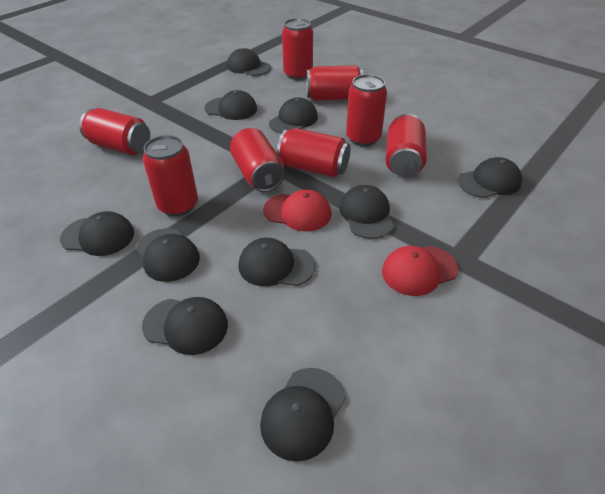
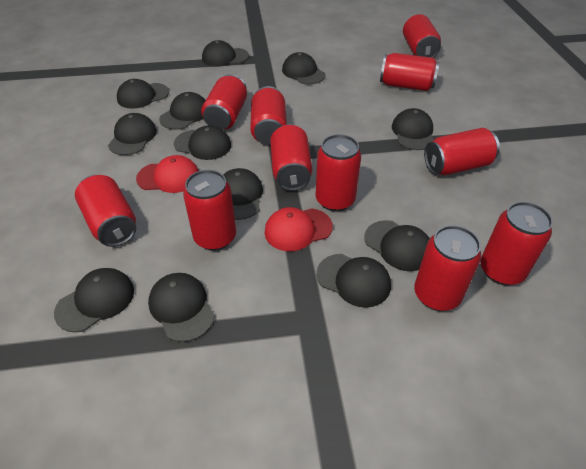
black cap: 10 -> 12
red can: 8 -> 11

